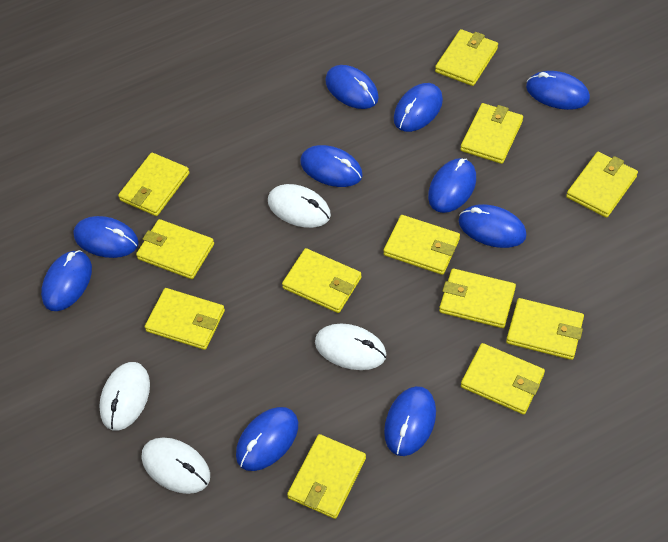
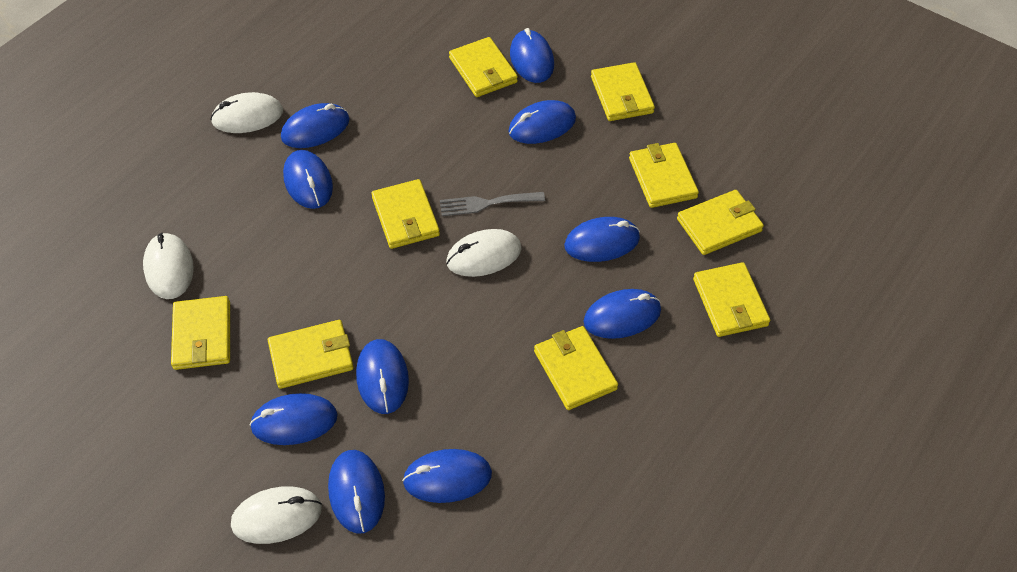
grey fork: 0 -> 1
yellow wallet: 12 -> 9

